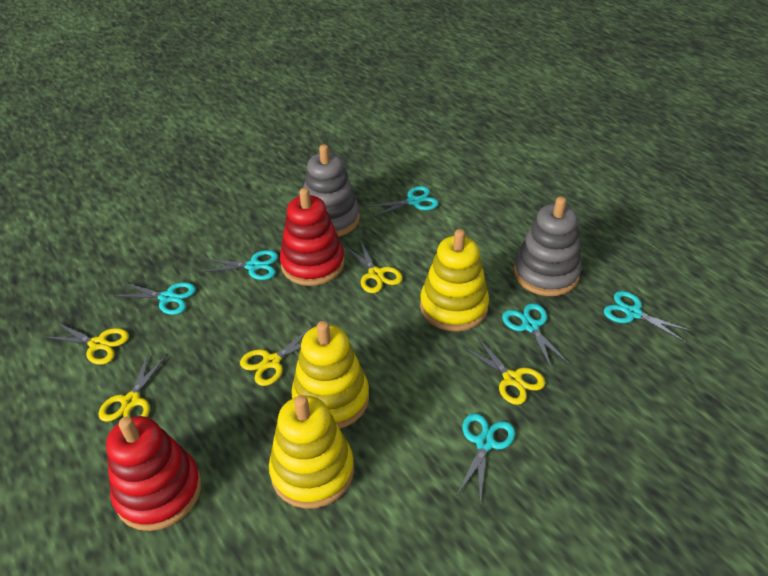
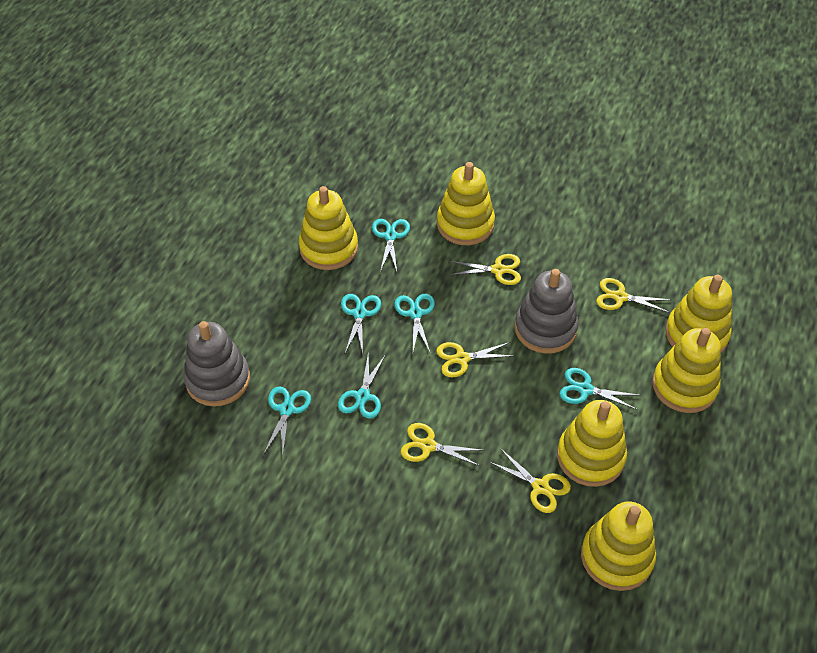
red stacking toy: 2 -> 0
yellow stacking toy: 3 -> 6

